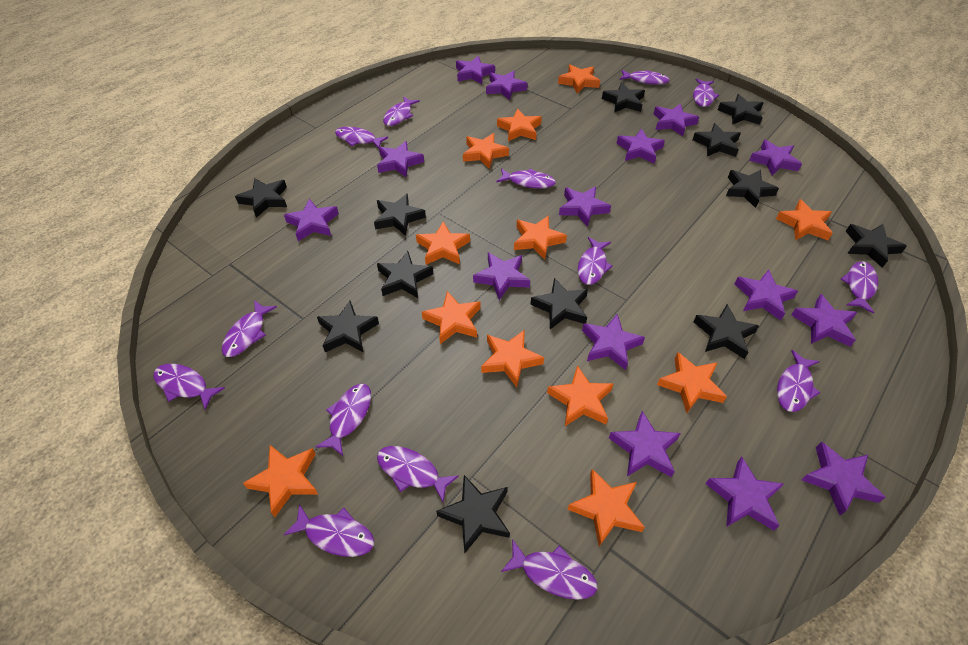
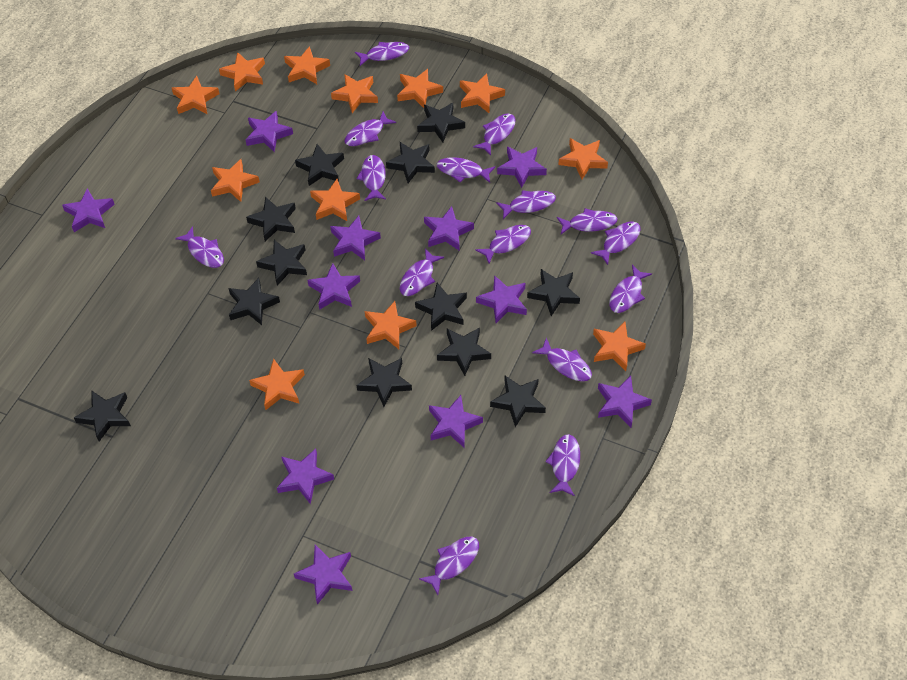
purple fish: 14 -> 15
purple star: 15 -> 11

